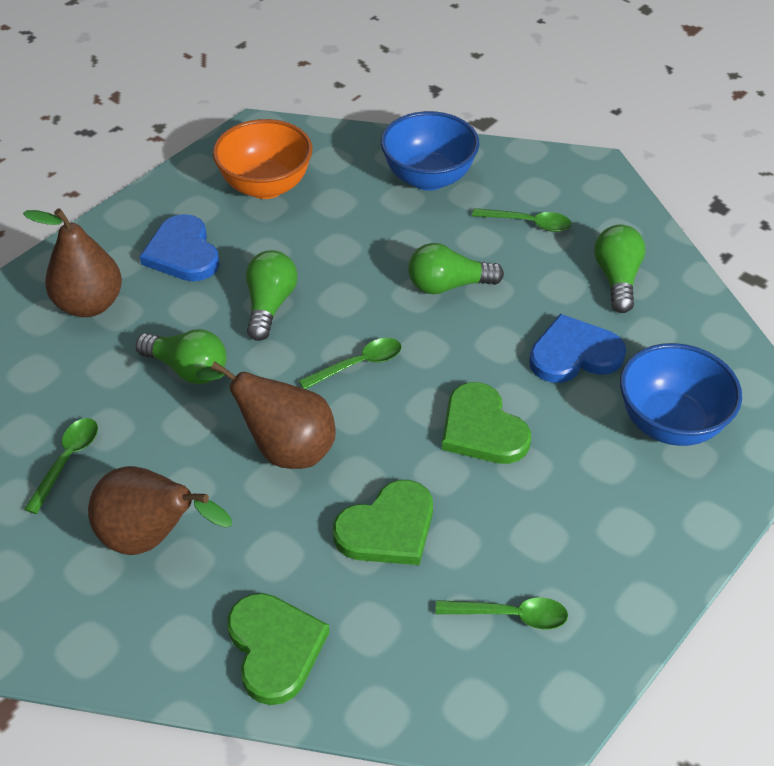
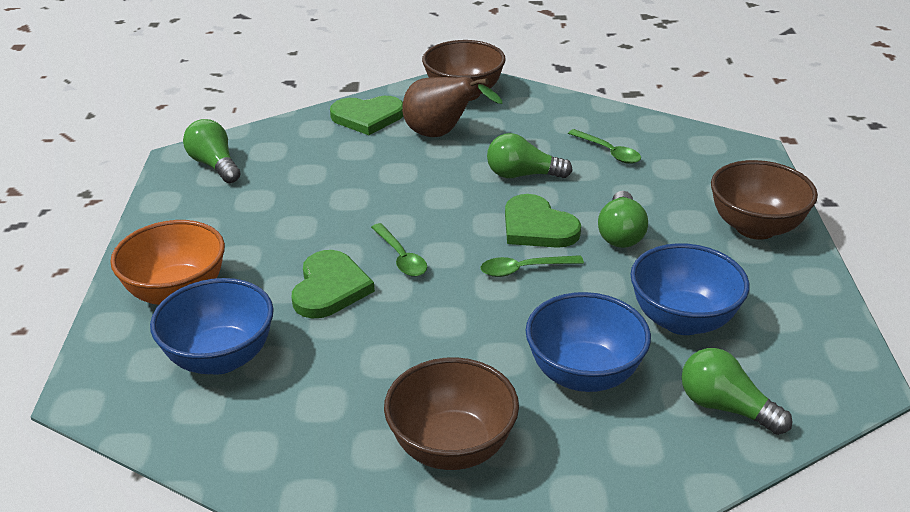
blue bowl: 2 -> 3
blue heart: 2 -> 0
brown bowl: 0 -> 3
brown pear: 3 -> 1
green spoon: 4 -> 3

